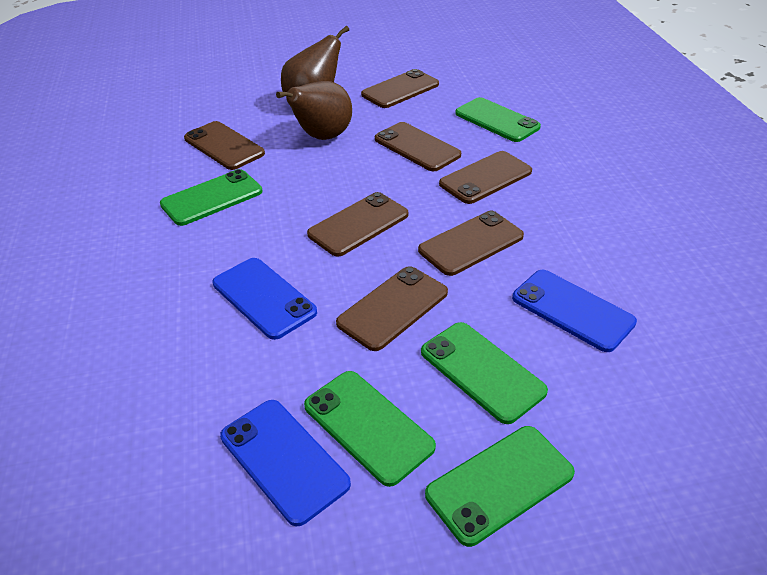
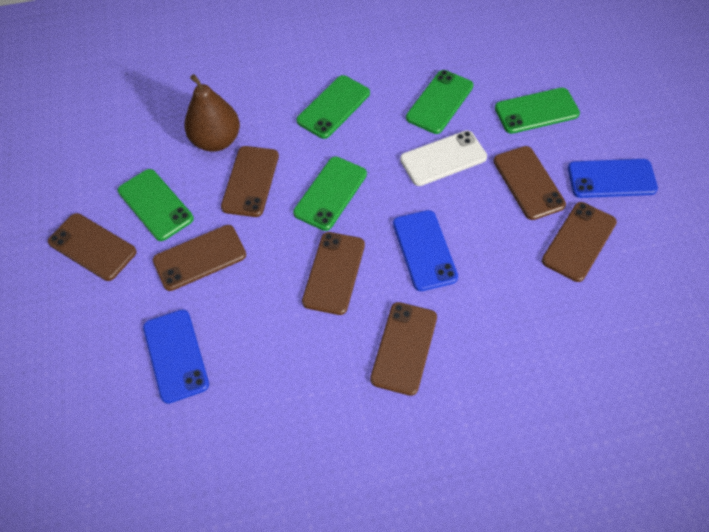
brown pear: 2 -> 1
white phone: 0 -> 1

